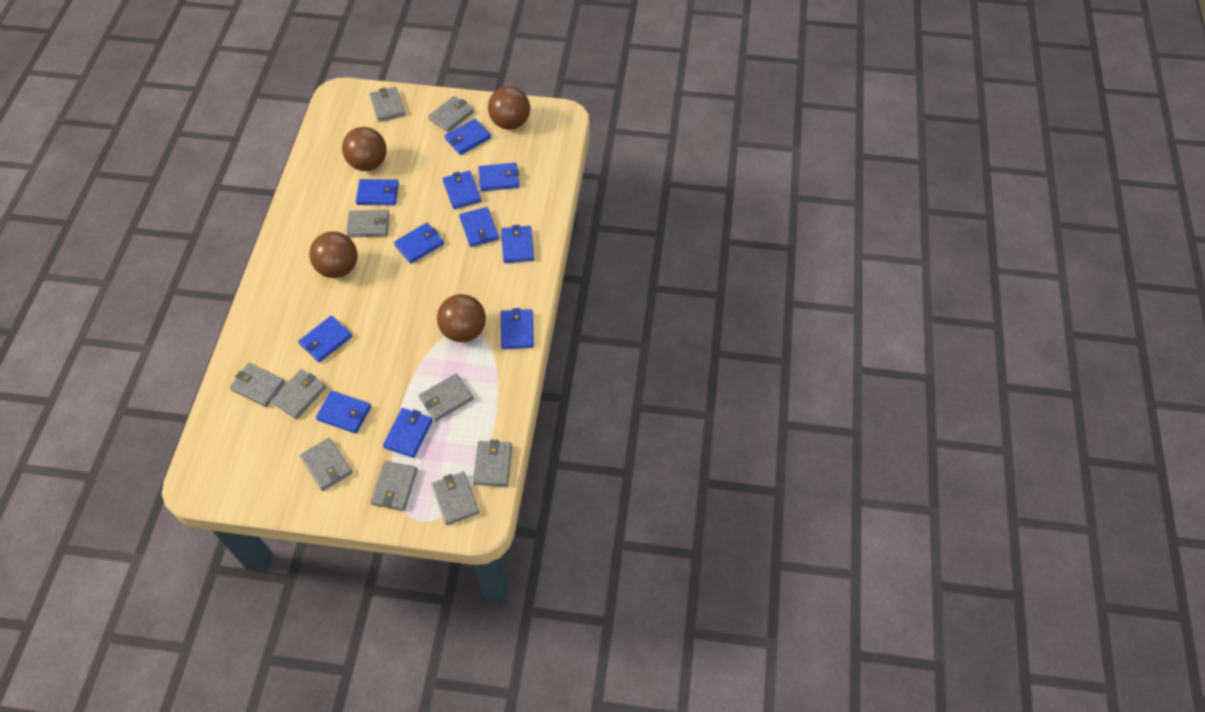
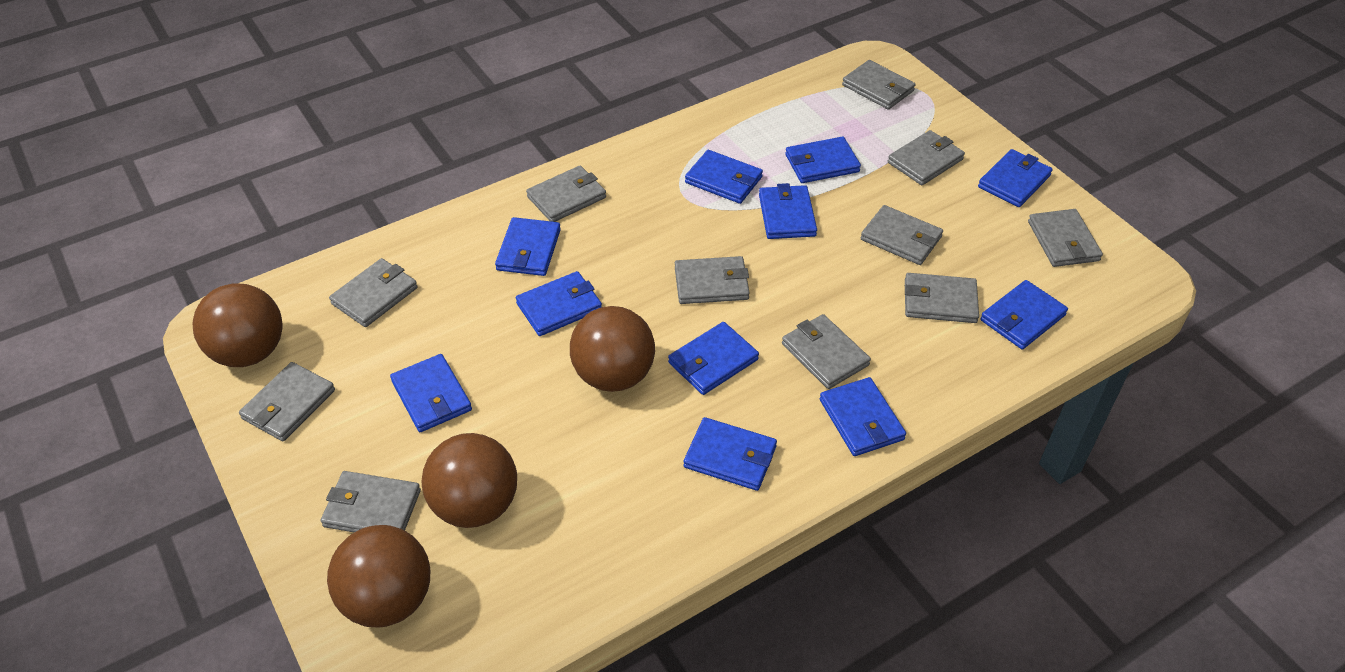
grey wallet: 10 -> 11

